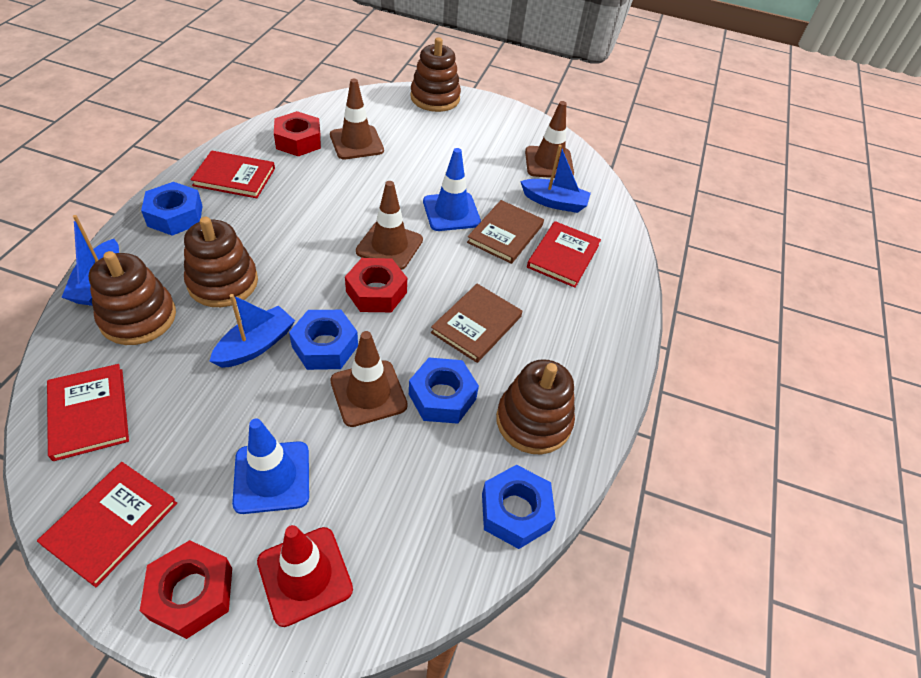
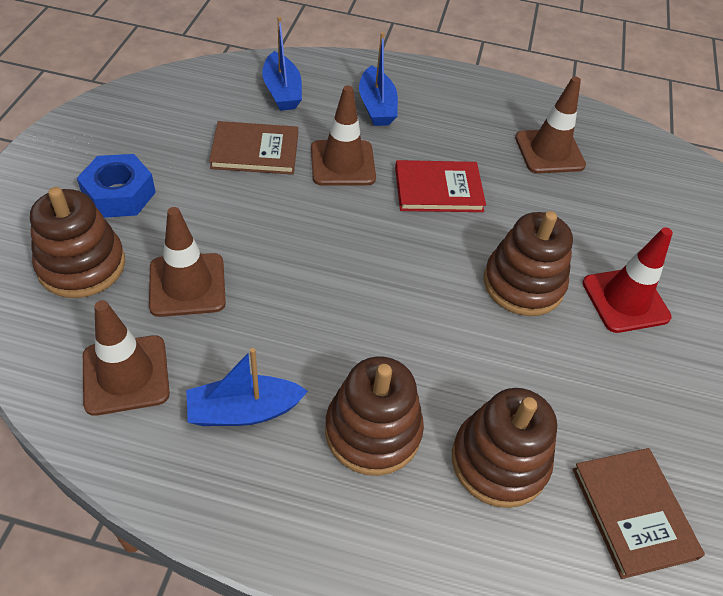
blue nut: 4 -> 1
blue traffic cone: 2 -> 0
red book: 4 -> 1
red nut: 3 -> 0

